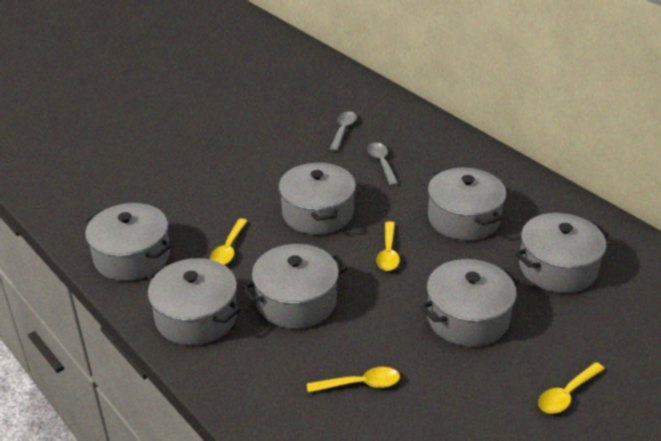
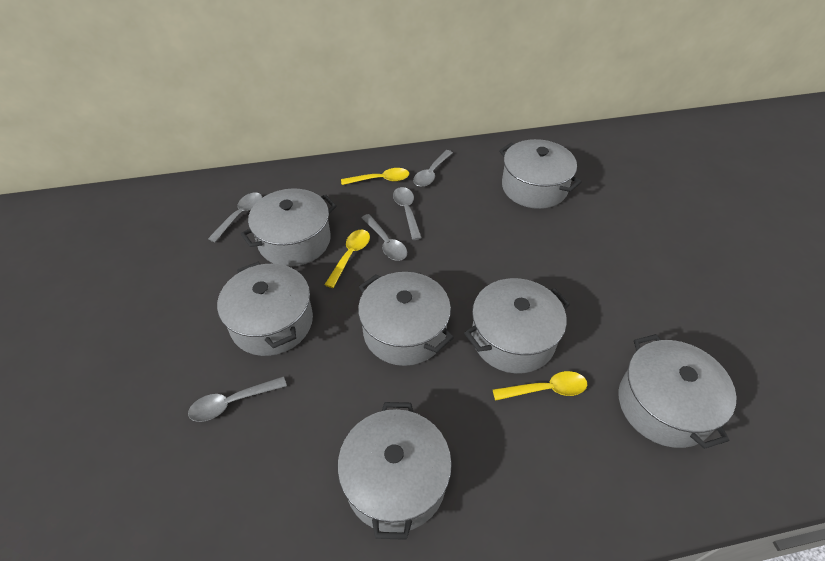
grey spoon: 2 -> 5
yellow spoon: 4 -> 3

